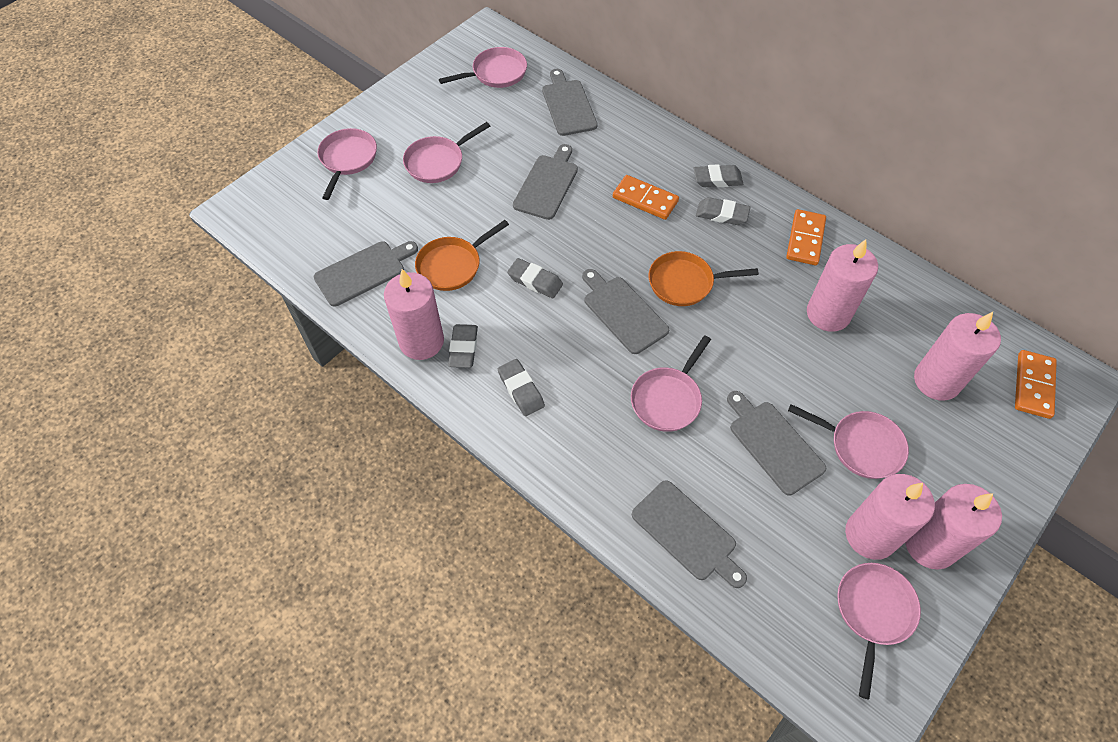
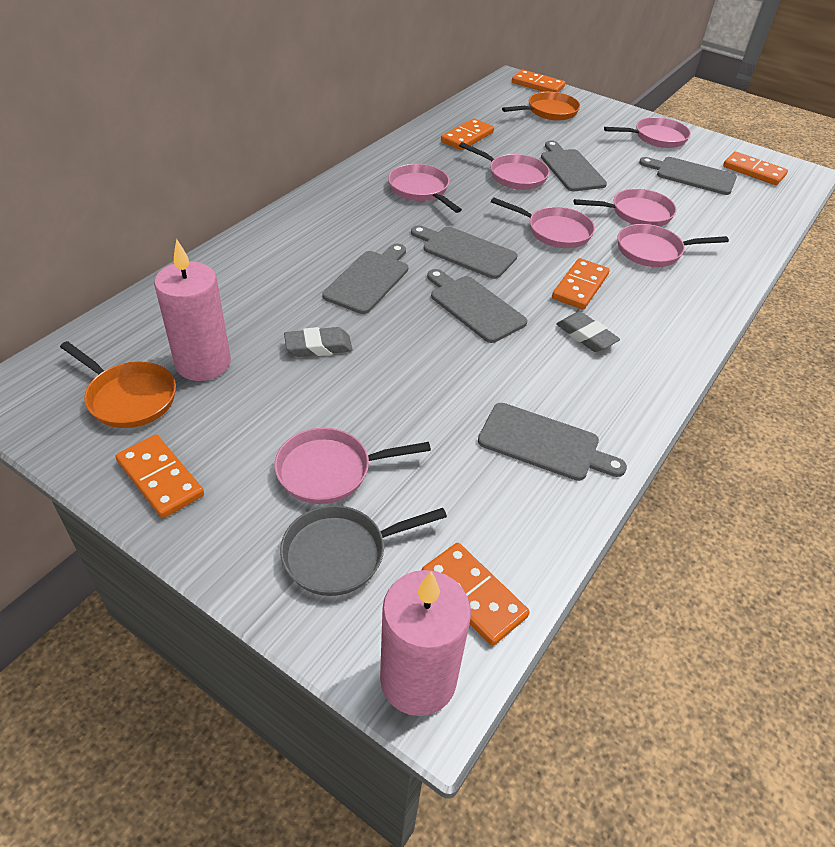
grey eraser: 5 -> 2
grey pan: 0 -> 1
orange domino: 3 -> 6
pink candle: 5 -> 2
pink pan: 6 -> 7

